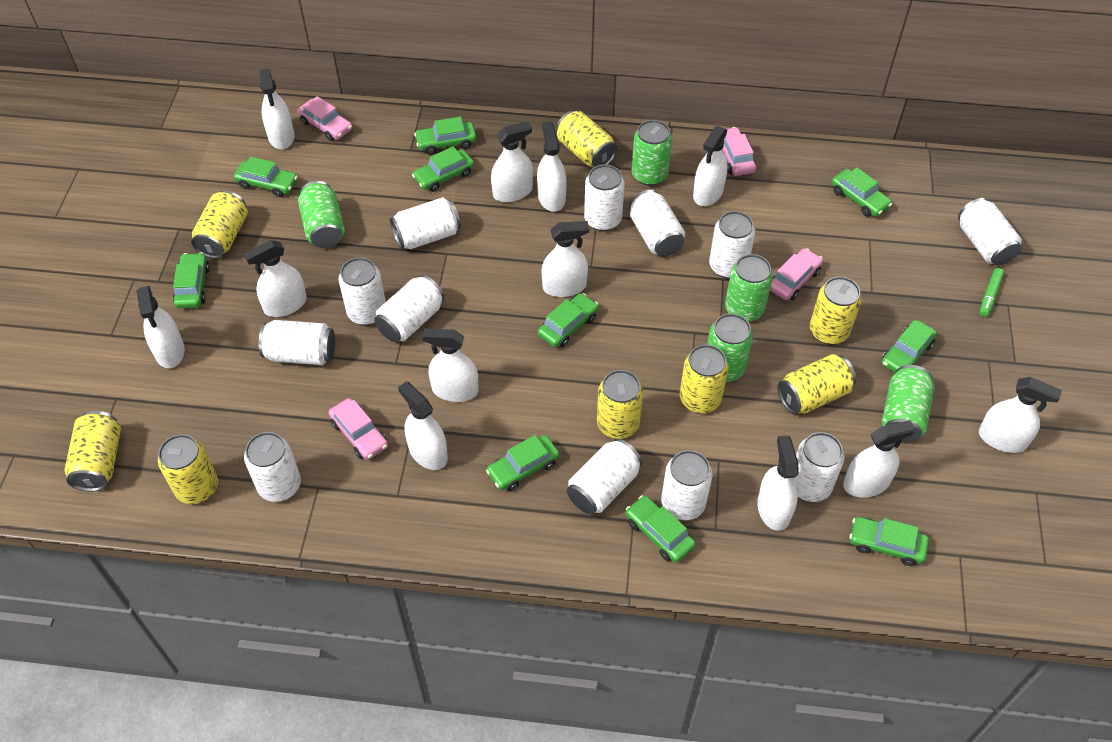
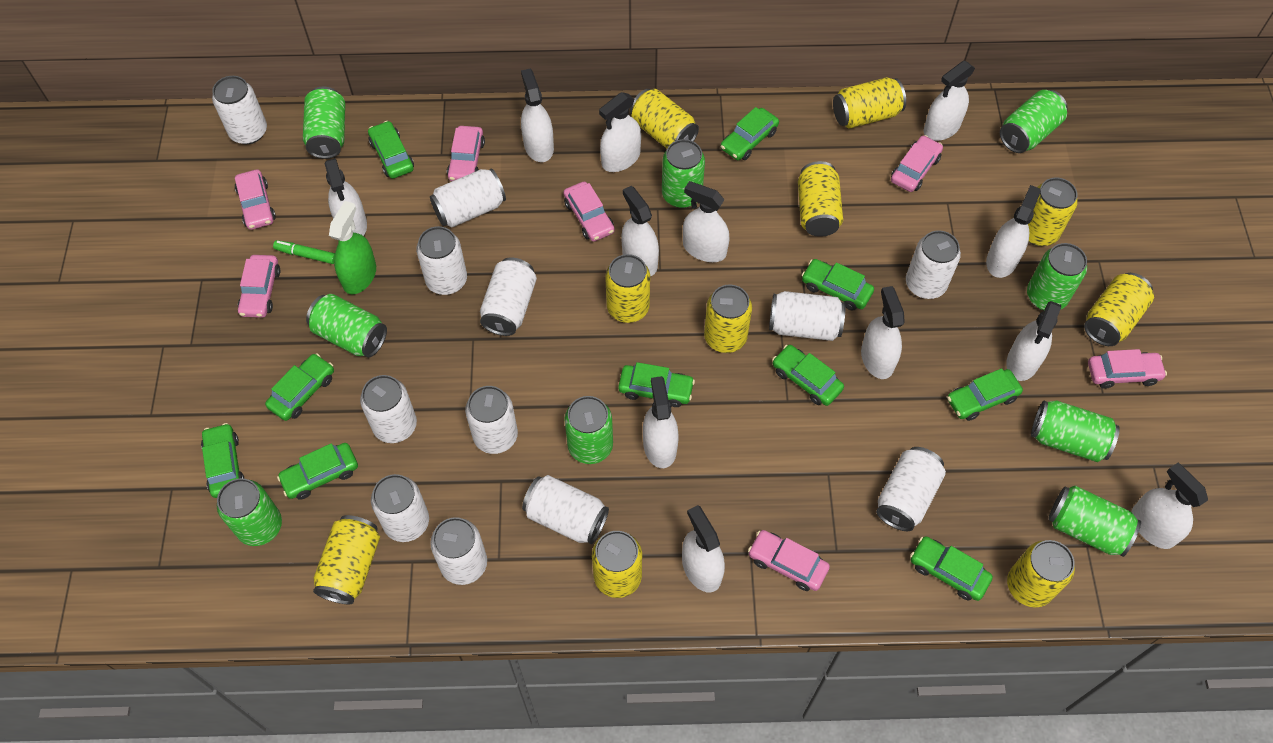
green can: 5 -> 9
green spray bottle: 0 -> 1
pink car: 4 -> 7
yellow can: 8 -> 10

